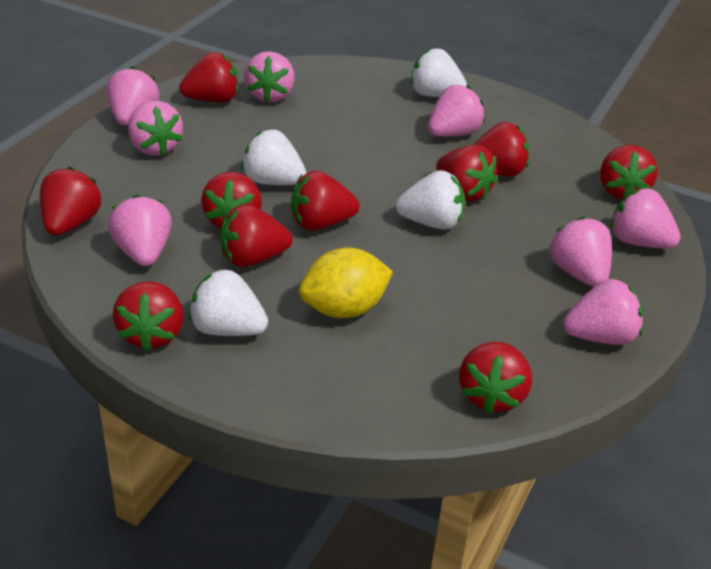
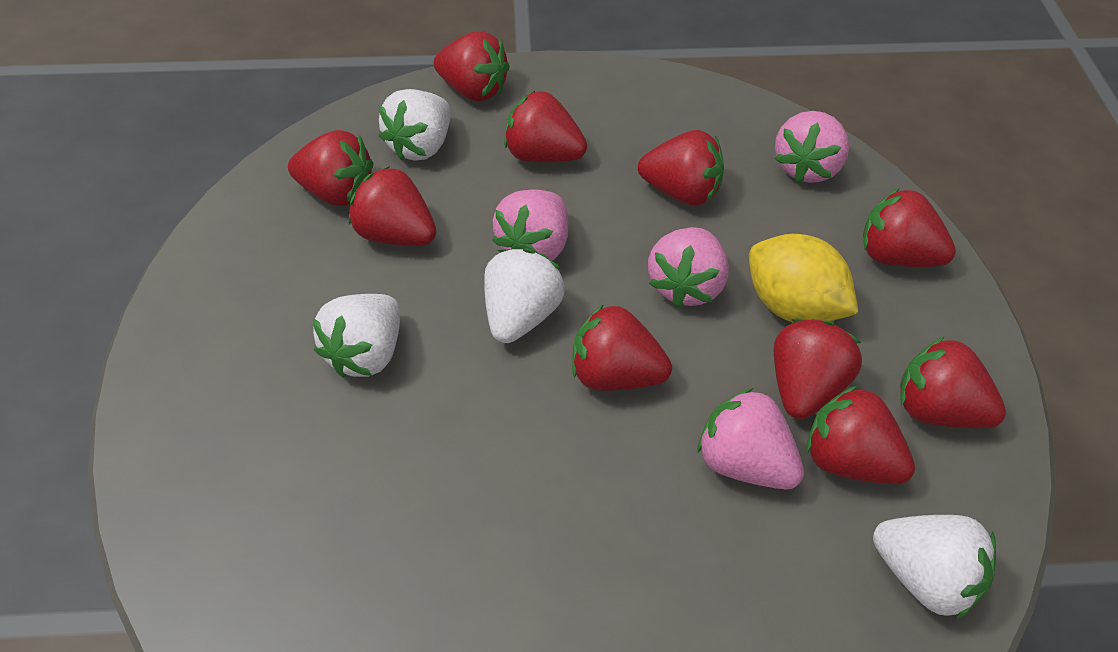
pink strawberry: 8 -> 4

